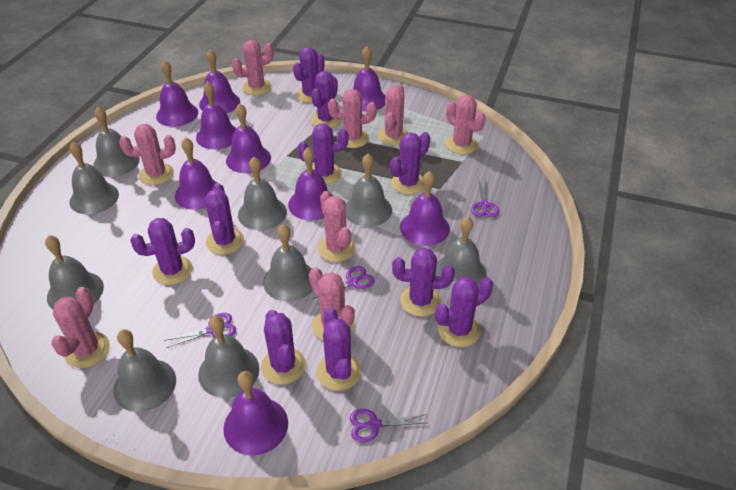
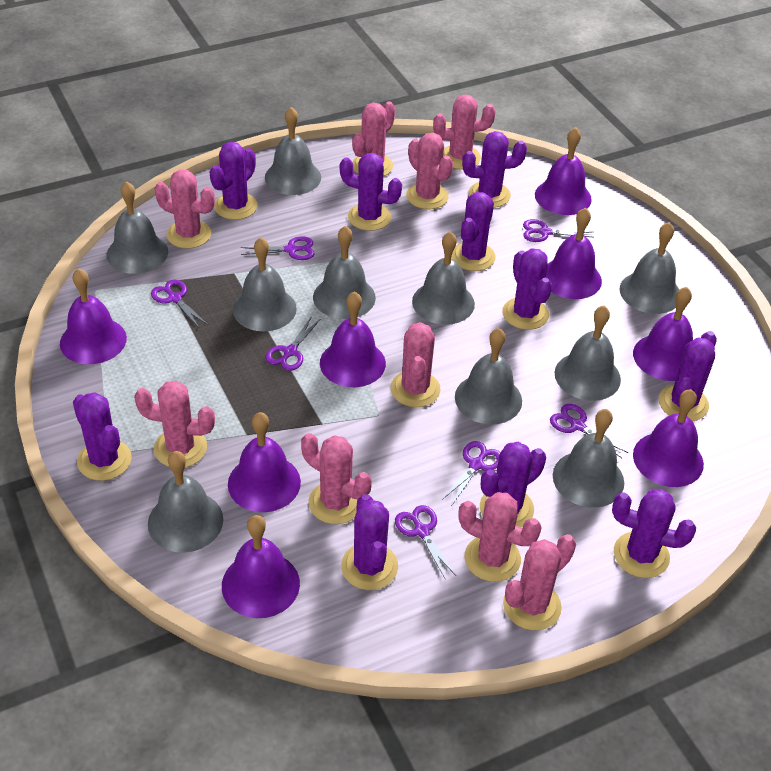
grey bell: 9 -> 10
pink cactus: 8 -> 9
purple bell: 9 -> 8
purple scissors: 4 -> 7

